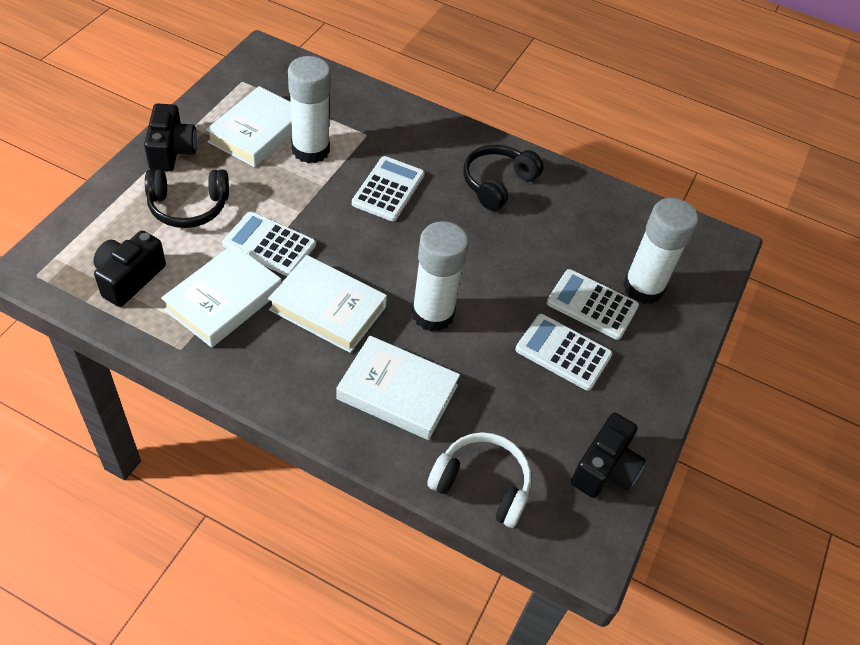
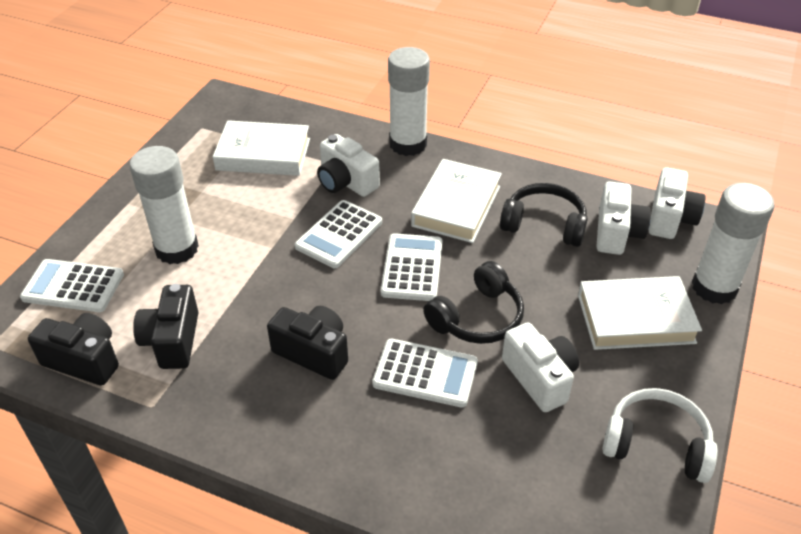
white book: 4 -> 3
white camera: 0 -> 4

